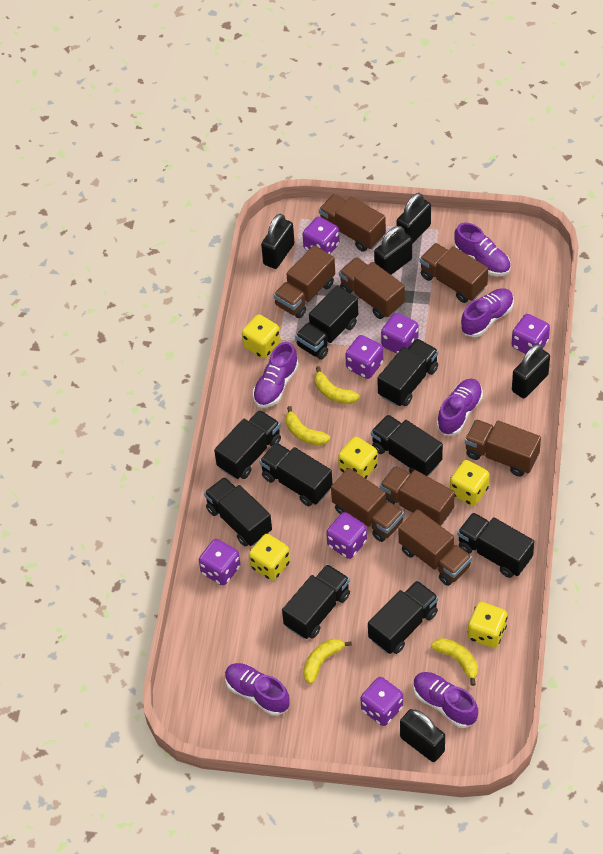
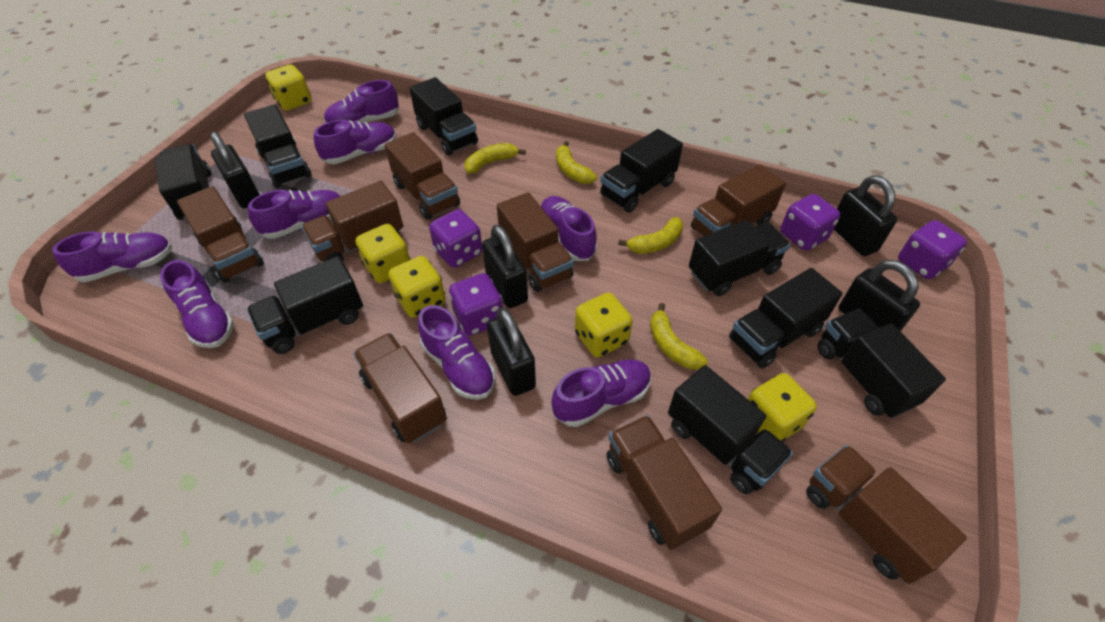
purple dice: 7 -> 4
purple shoe: 6 -> 8

